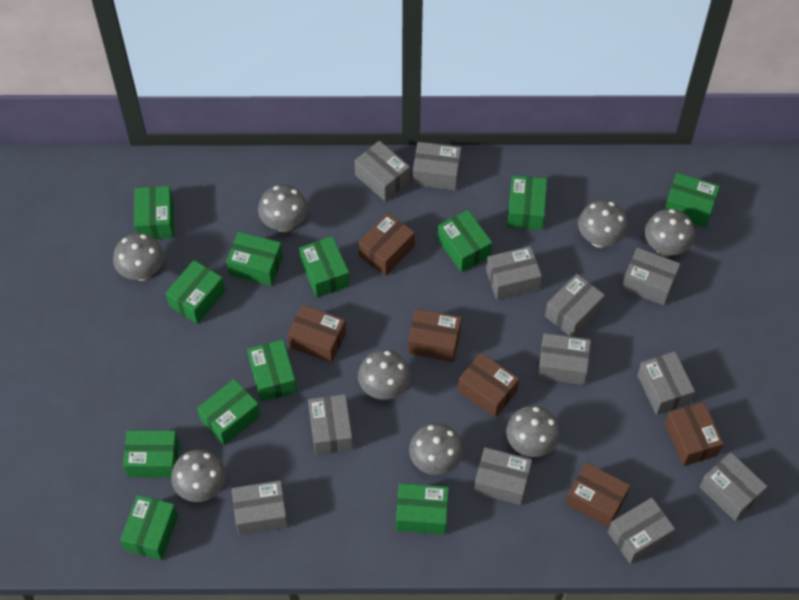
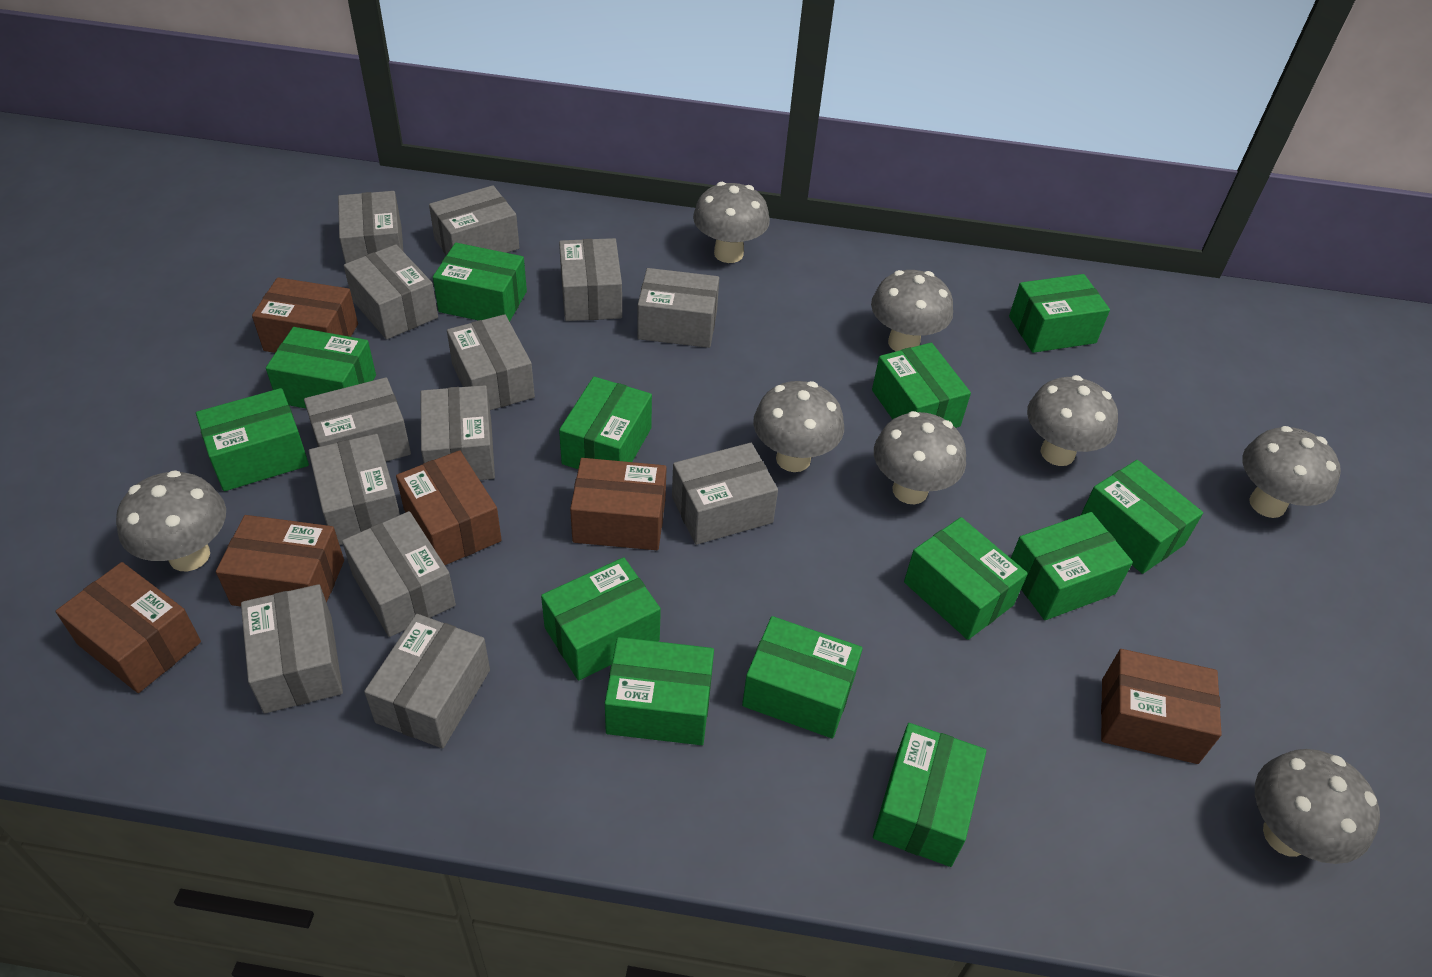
green box: 12 -> 13
grey box: 12 -> 13

